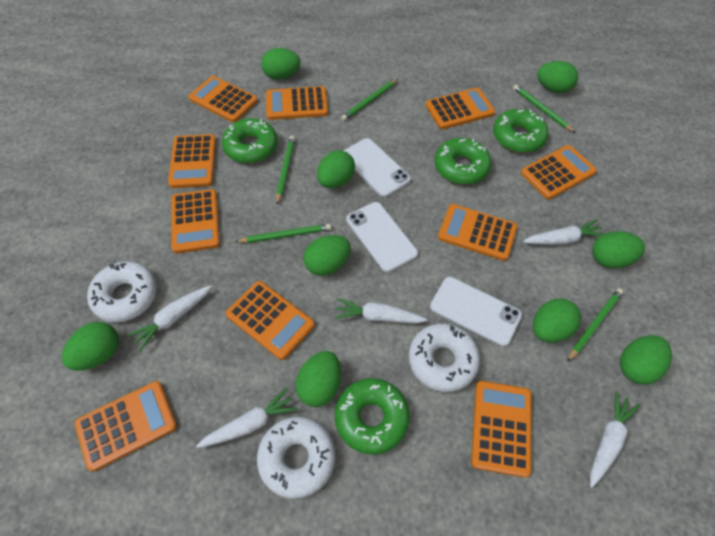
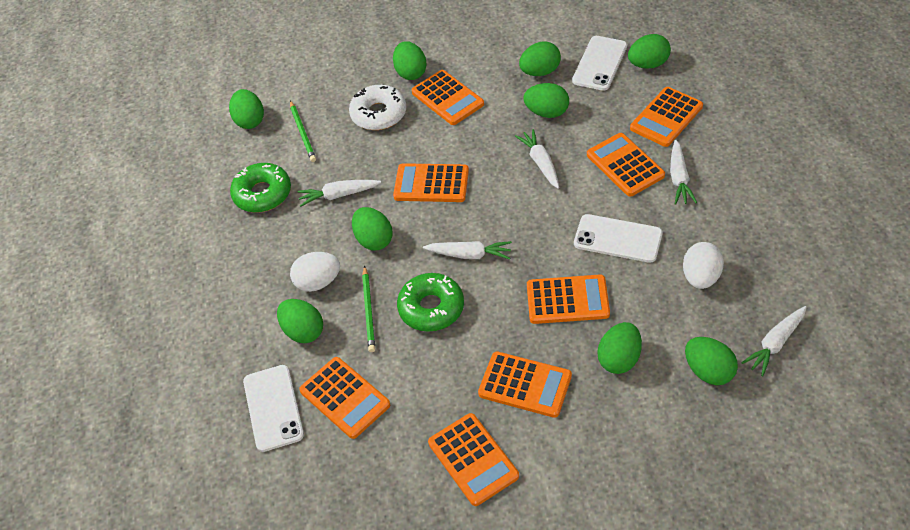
green donut: 4 -> 2
green pencil: 5 -> 2
orange calculator: 10 -> 8
white donut: 3 -> 1
white egg: 0 -> 2

